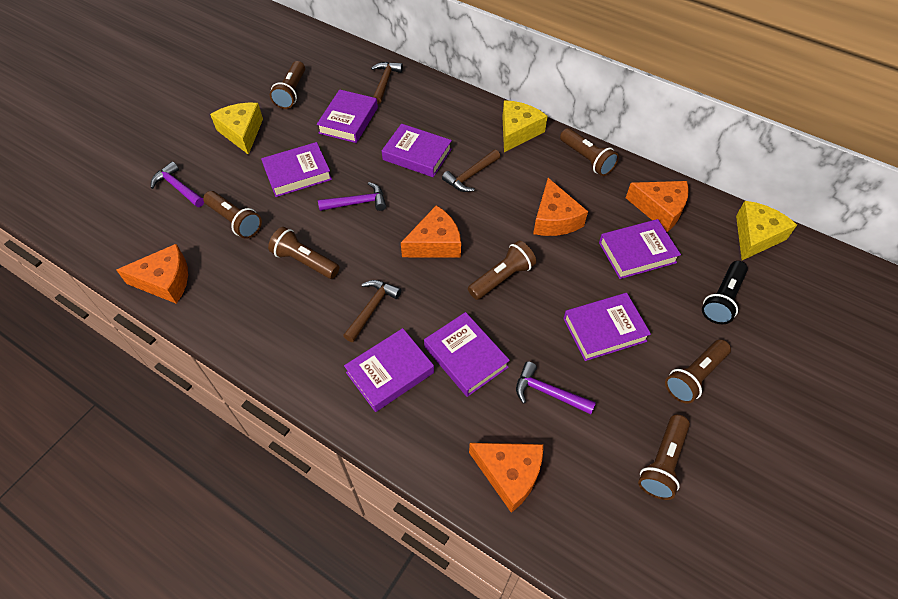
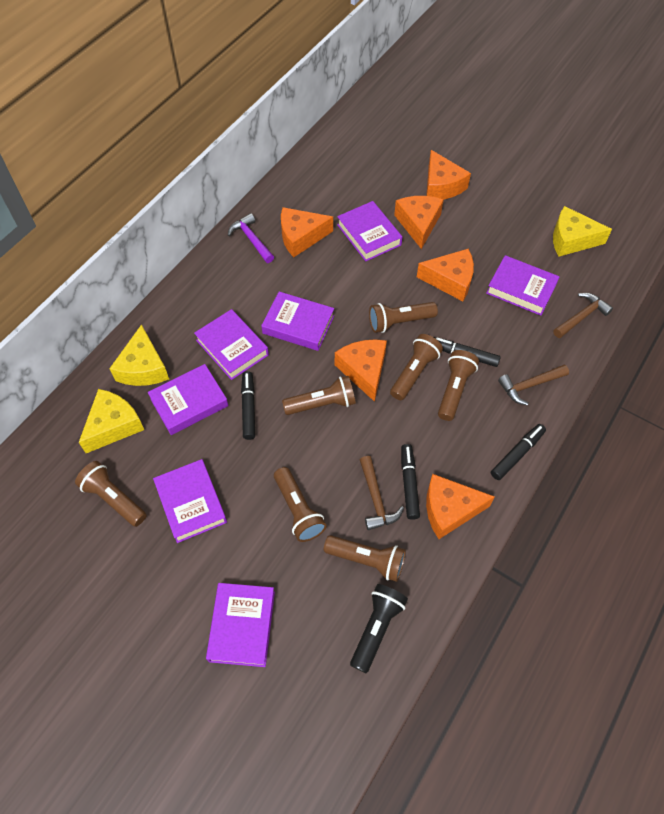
black marker: 0 -> 4
orange cheese: 5 -> 6
purple hammer: 3 -> 1

